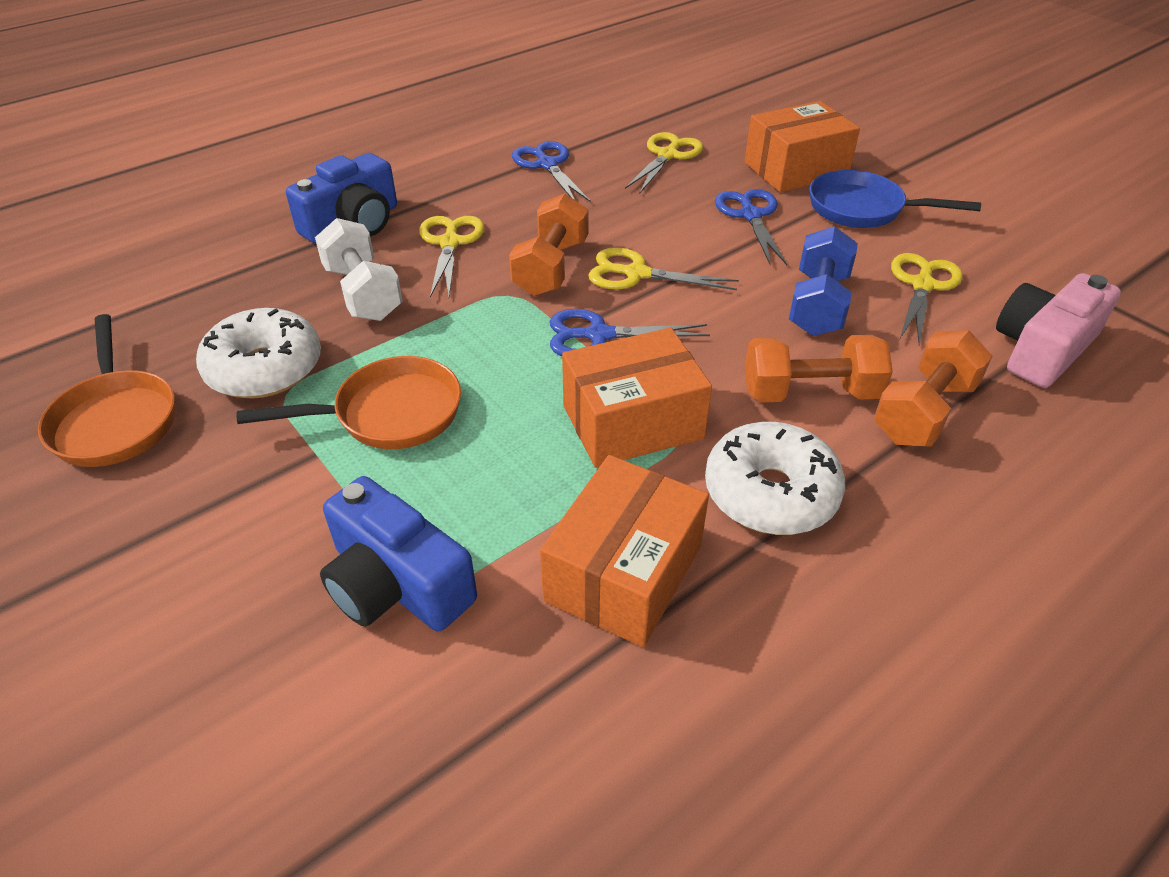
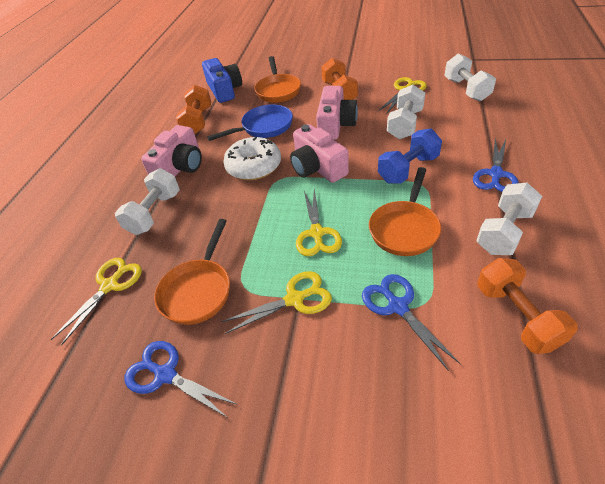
blue camera: 2 -> 1
orange box: 3 -> 0
orange pan: 2 -> 3
pink camera: 1 -> 3
white donut: 2 -> 1
white dumbbell: 1 -> 4

